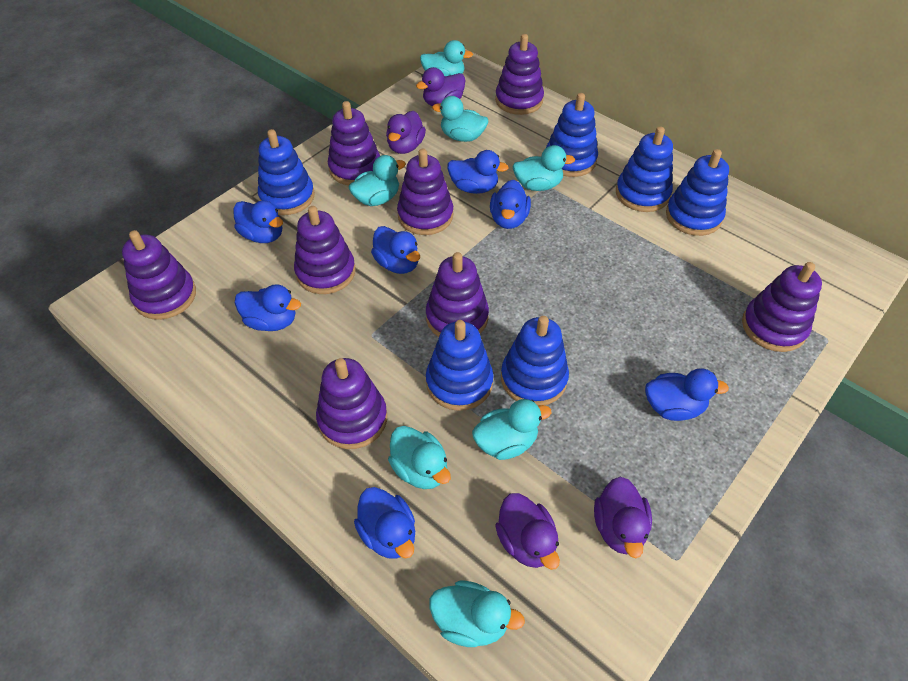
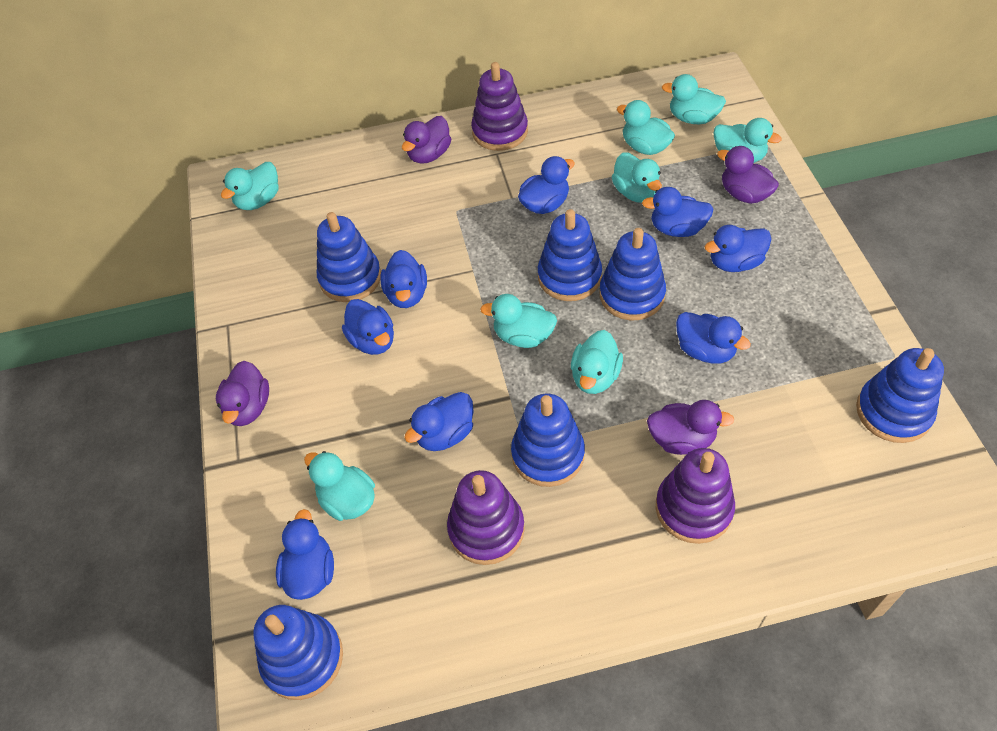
blue duck: 7 -> 8
purple stacking toy: 8 -> 3
turquoise duck: 7 -> 8

